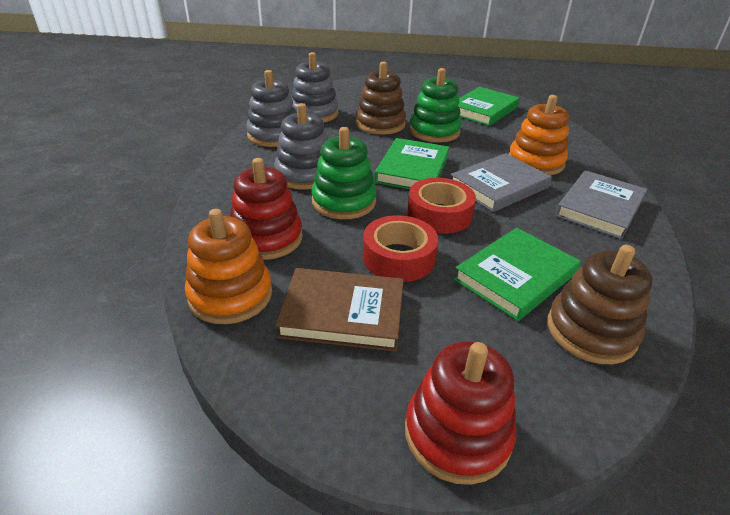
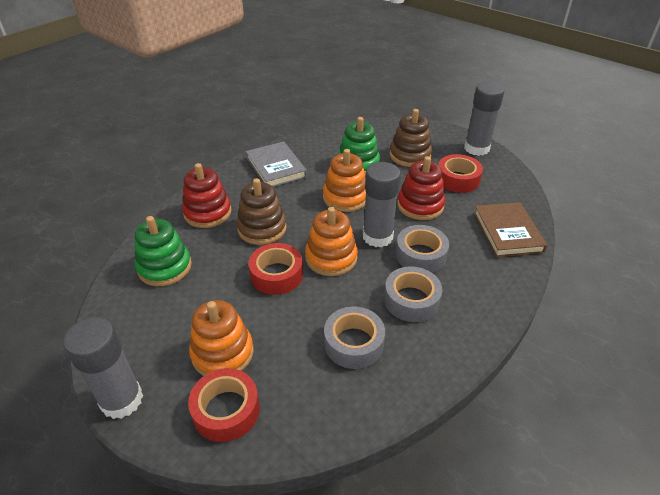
green book: 3 -> 0
grey book: 2 -> 1
grey glue stick: 0 -> 3
grey stacking toy: 3 -> 0
grey tape: 0 -> 3
orange stacking toy: 2 -> 3
red tape: 2 -> 3

